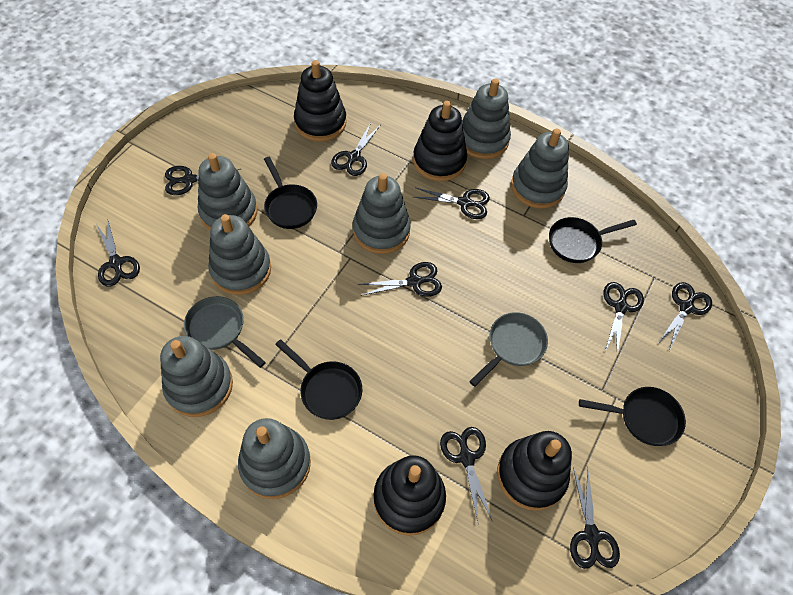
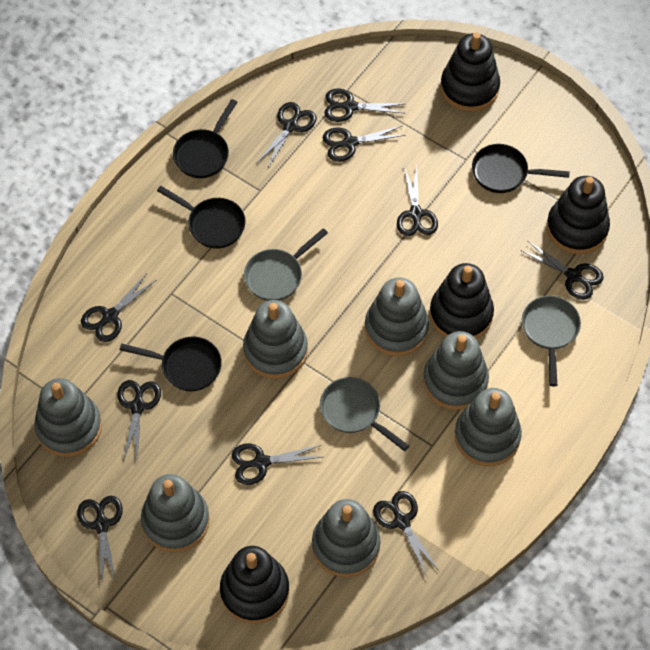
black scissors: 9 -> 10
grey pan: 2 -> 3

